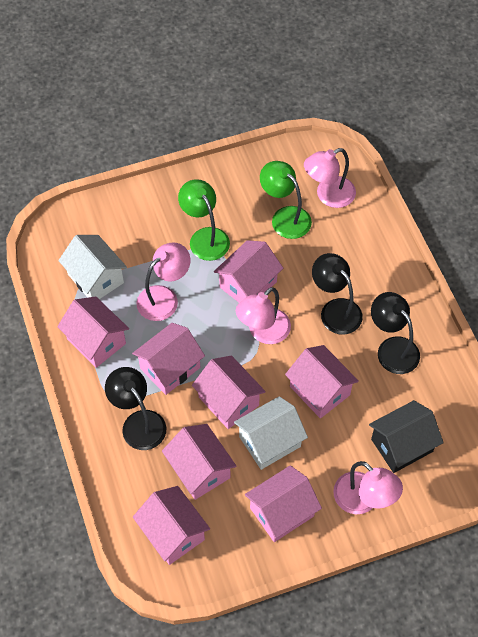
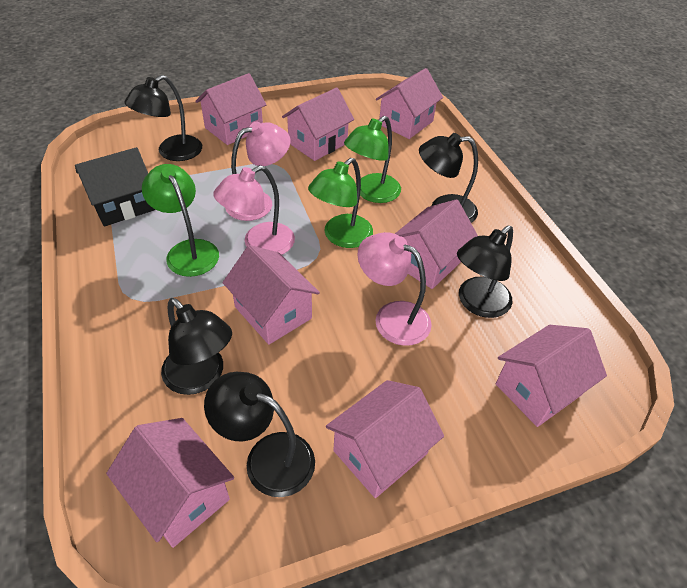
black lamp: 3 -> 5
green lamp: 2 -> 3
pink lamp: 4 -> 3
white house: 2 -> 0

